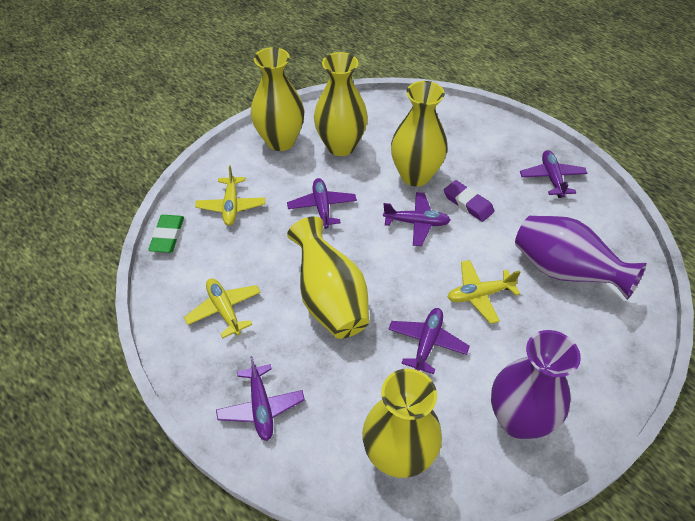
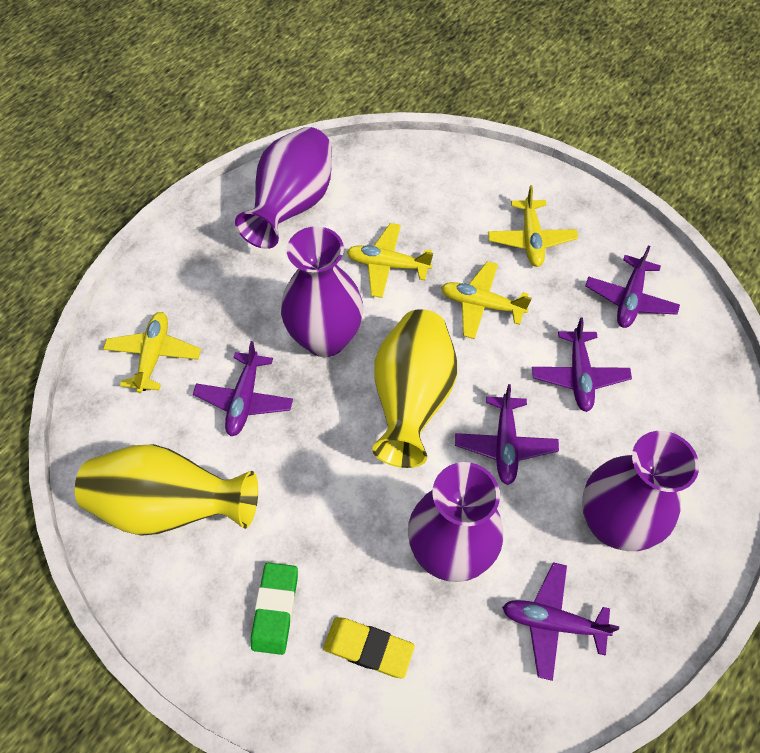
purple eraser: 1 -> 0
purple vase: 2 -> 4
yellow eraser: 0 -> 1
yellow plane: 3 -> 4
yellow vase: 5 -> 2

